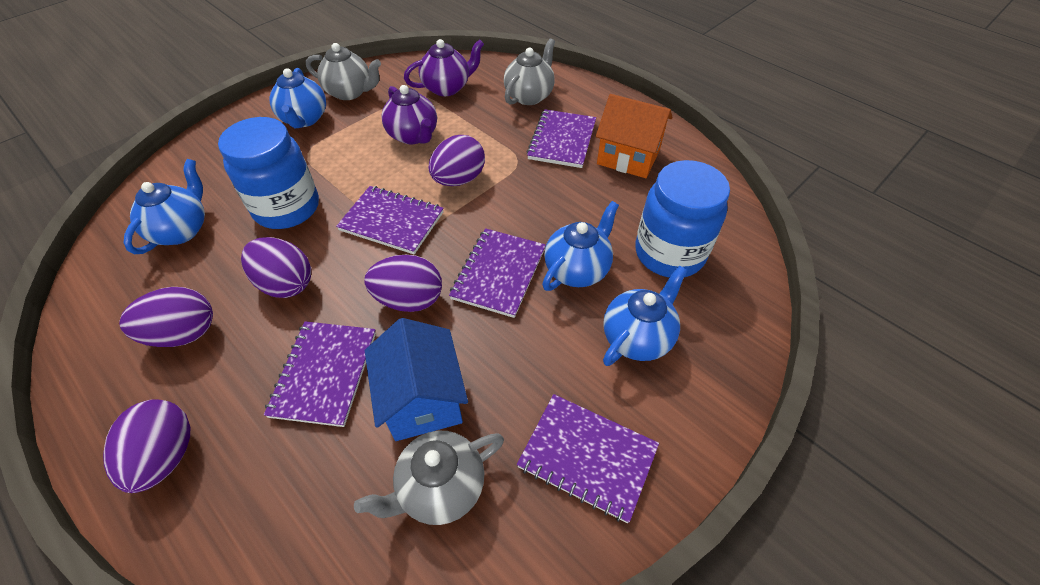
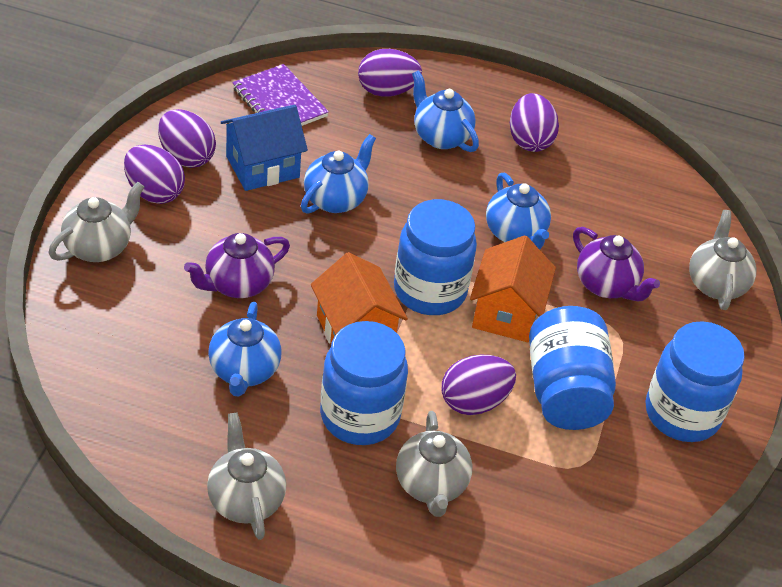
blue jar: 2 -> 4
grey teapot: 3 -> 4
orange house: 1 -> 2
purple notebook: 5 -> 1

